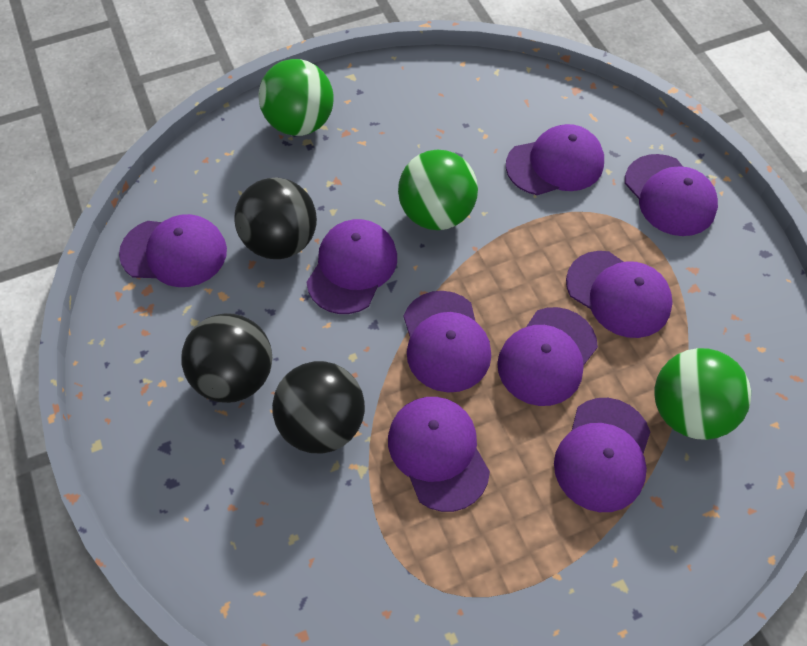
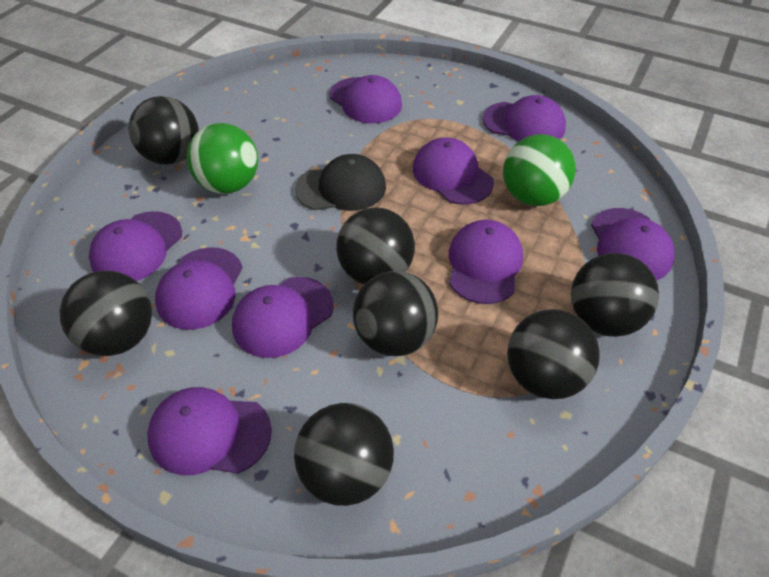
black ball: 3 -> 7
black cap: 0 -> 1
green ball: 3 -> 2

